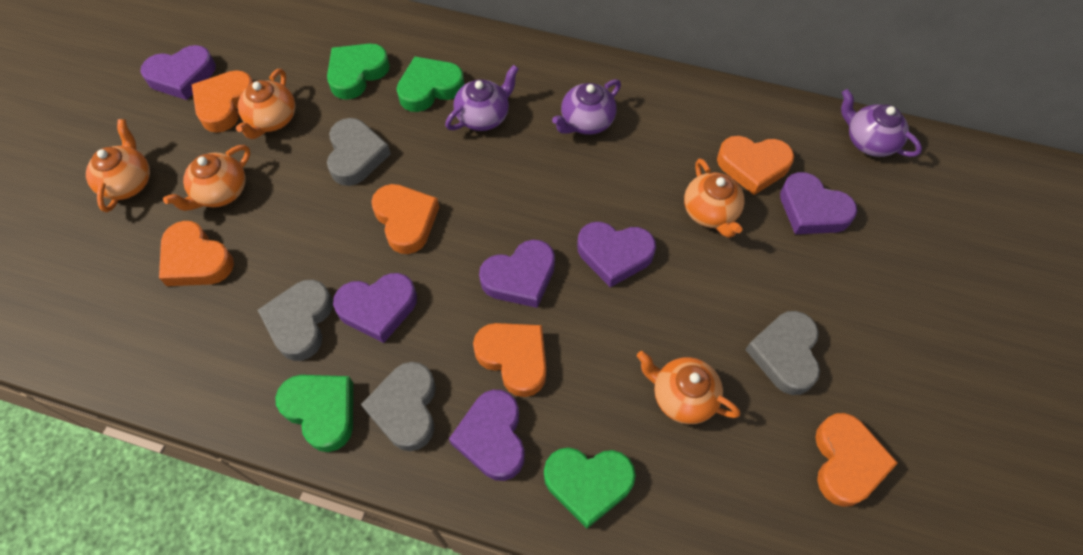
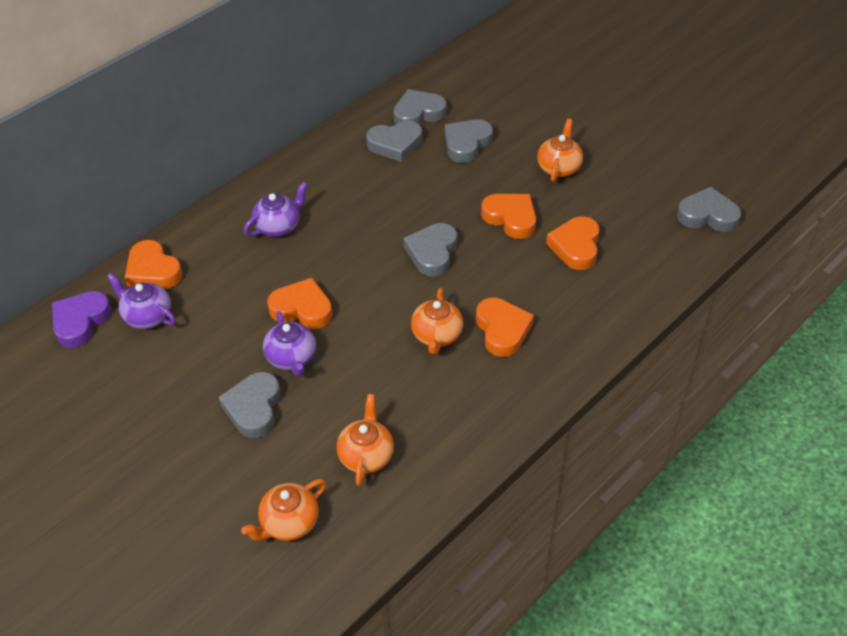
green heart: 4 -> 0
grey heart: 4 -> 6
orange heart: 6 -> 5
orange teapot: 5 -> 4
purple heart: 6 -> 1

